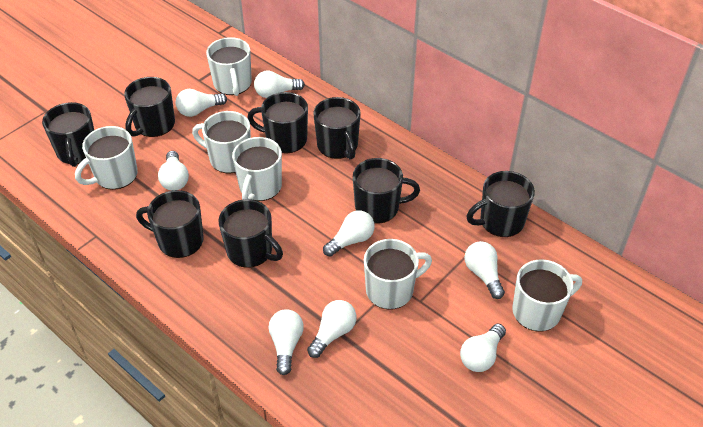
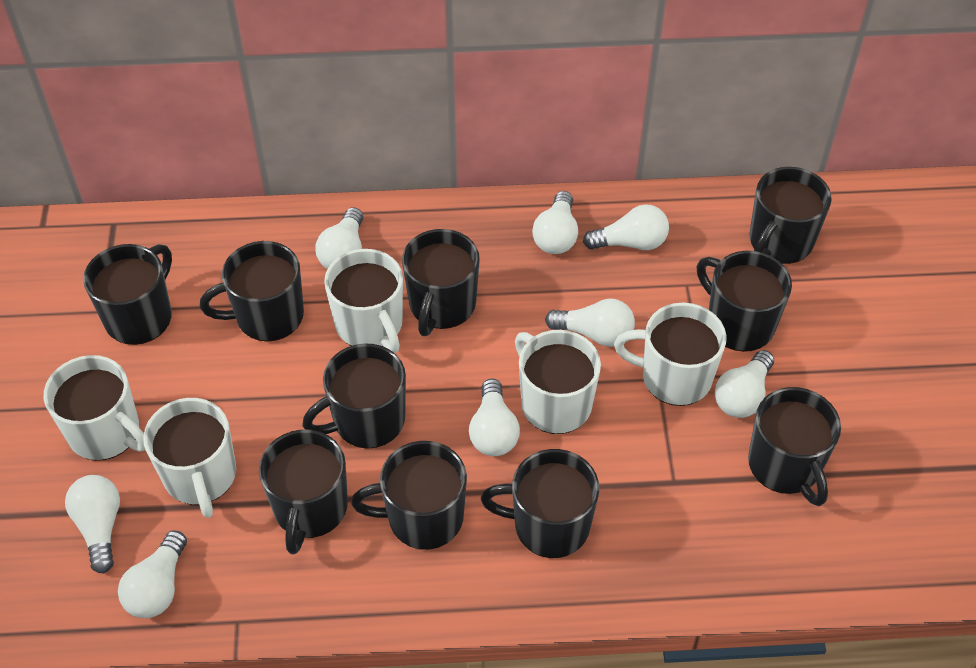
black mug: 8 -> 10
white mug: 6 -> 5

